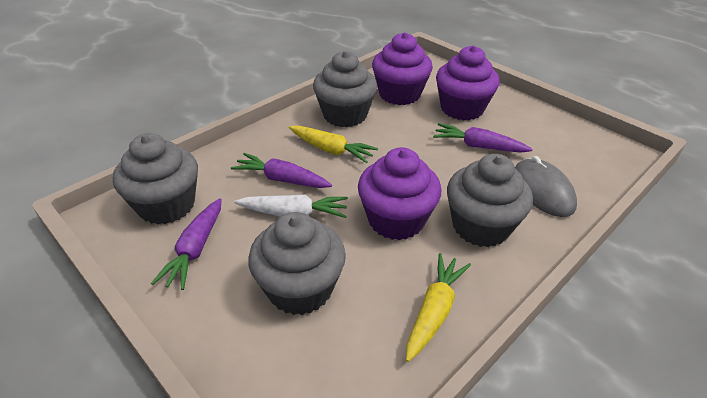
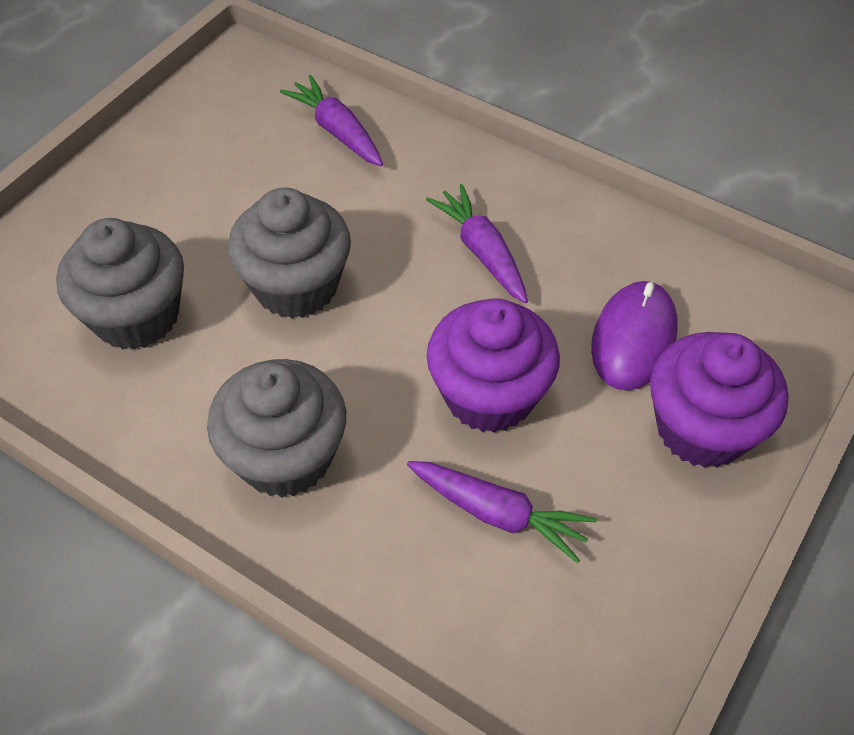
grey cupcake: 4 -> 3
grey mouse: 1 -> 0
purple cupcake: 3 -> 2
purple mouse: 0 -> 1
white carrot: 1 -> 0
yellow carrot: 2 -> 0

